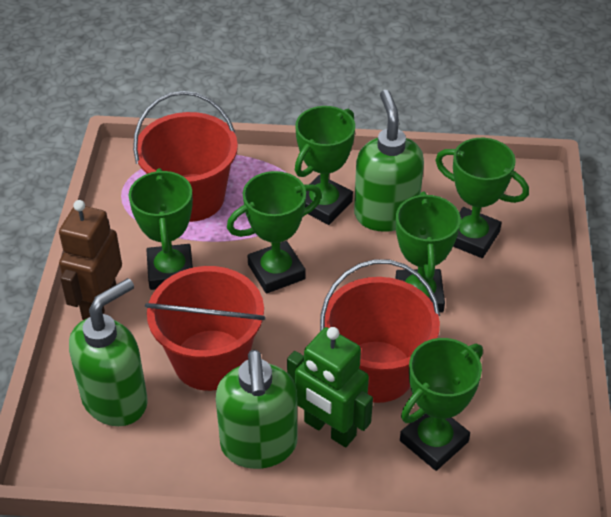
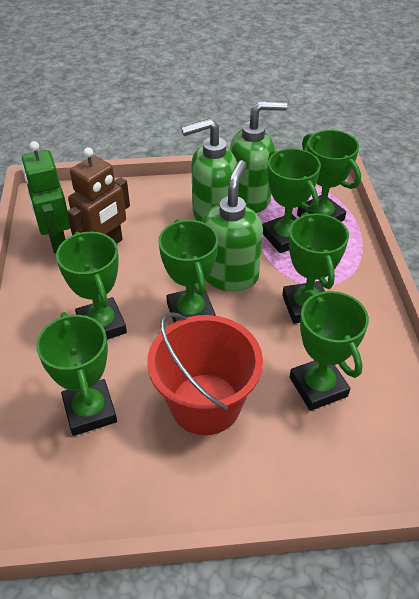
green trophy: 6 -> 7
red bucket: 3 -> 1

